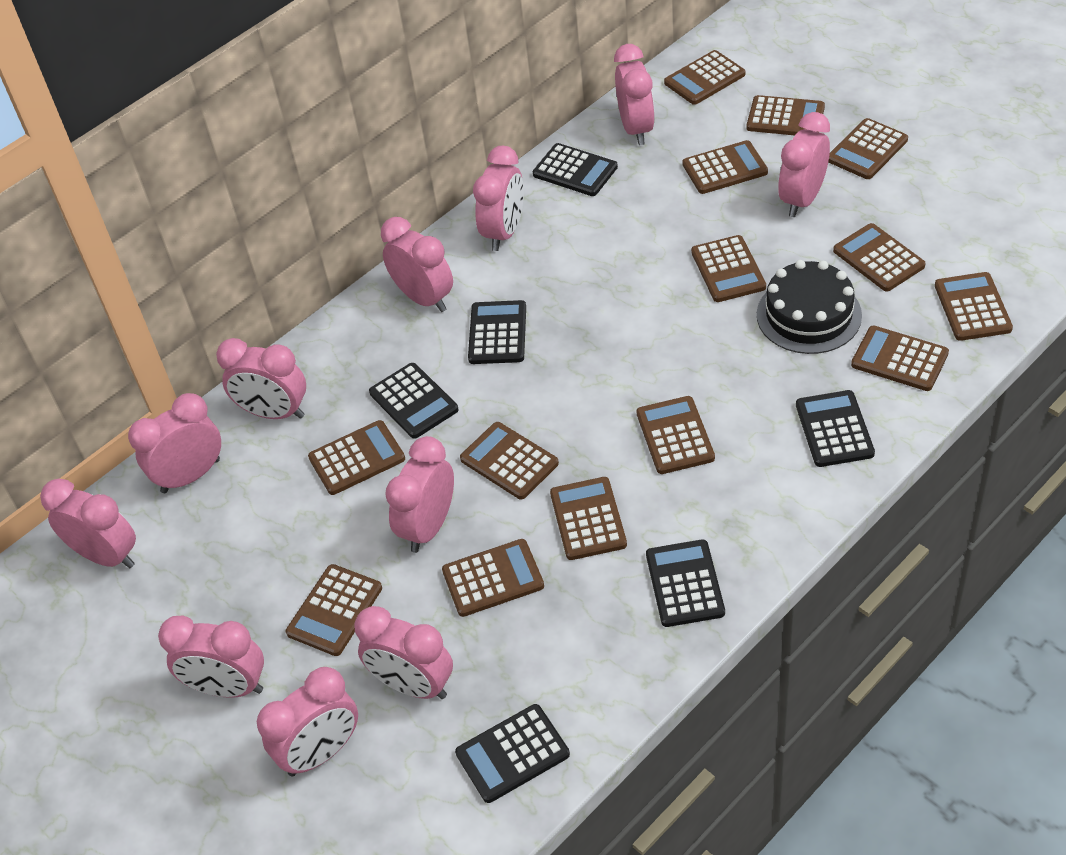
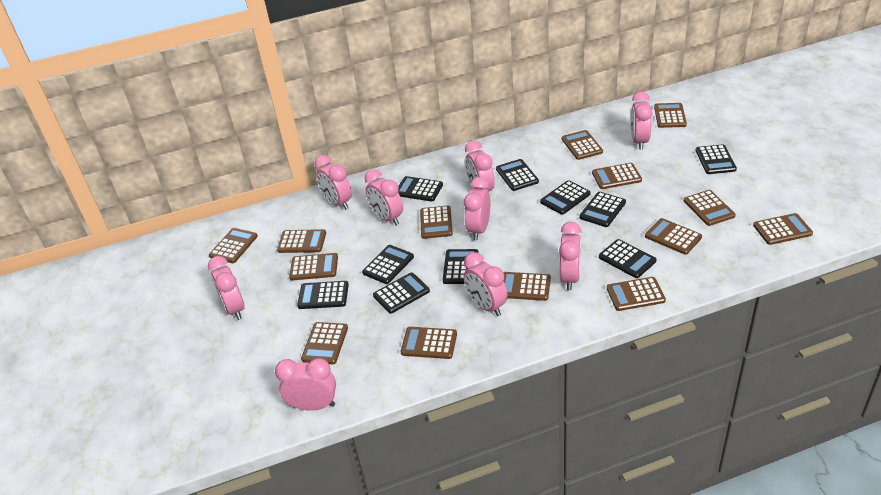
black cake: 1 -> 0
black calculator: 6 -> 10
pink clock: 11 -> 9

